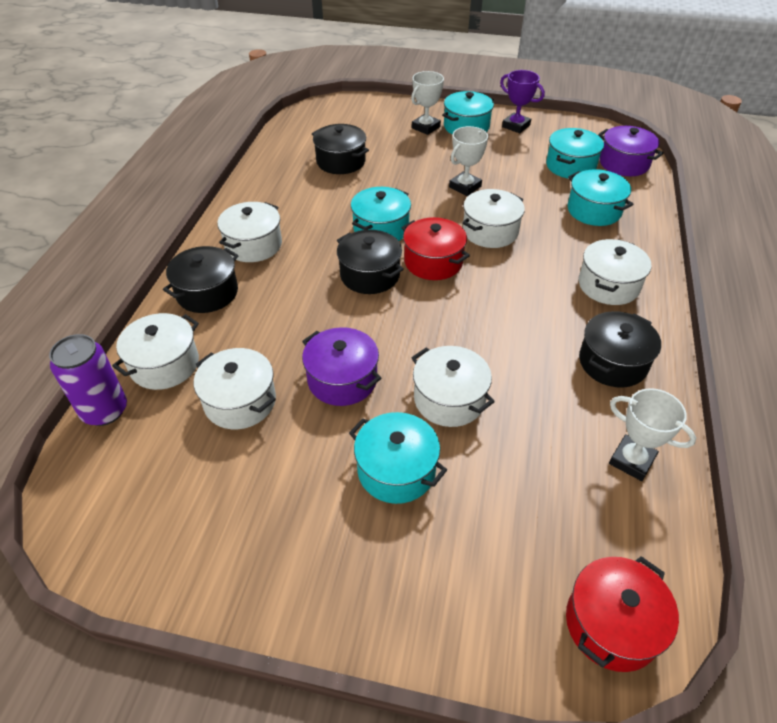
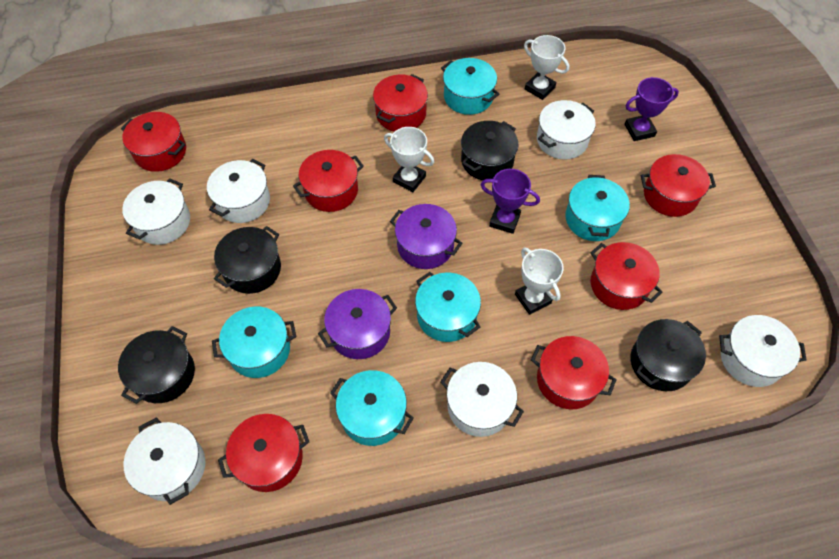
purple can: 1 -> 0
purple trophy: 1 -> 2
red pot: 2 -> 7

